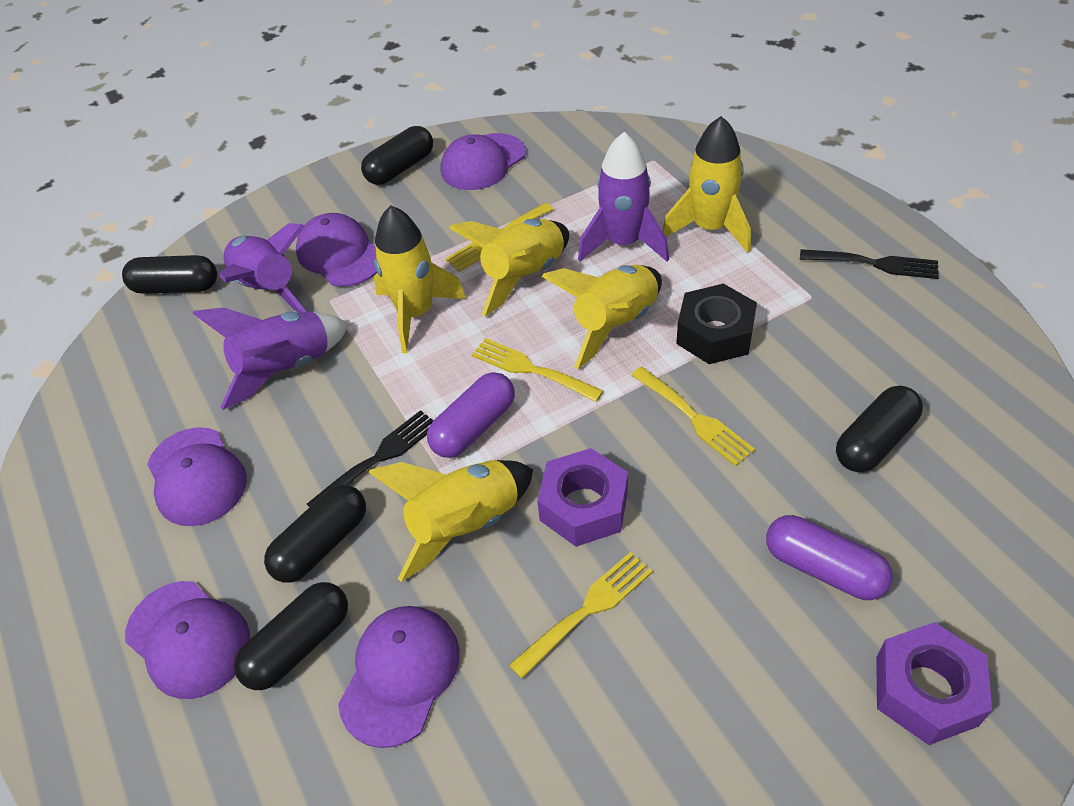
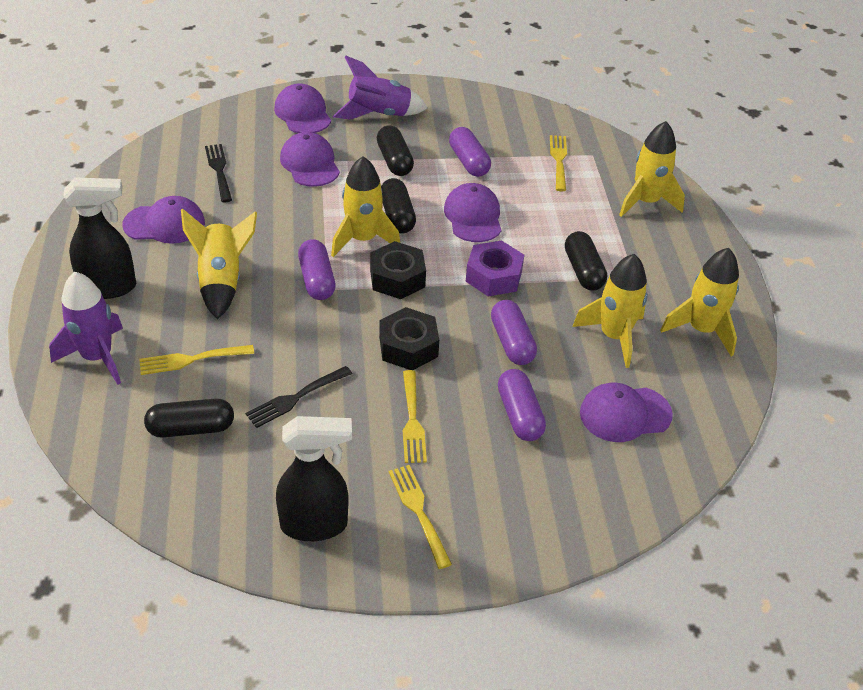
black capsule: 5 -> 4
black nut: 1 -> 2
black spray bottle: 0 -> 2
purple capsule: 2 -> 4
purple nut: 2 -> 1
purple rocket: 3 -> 2

